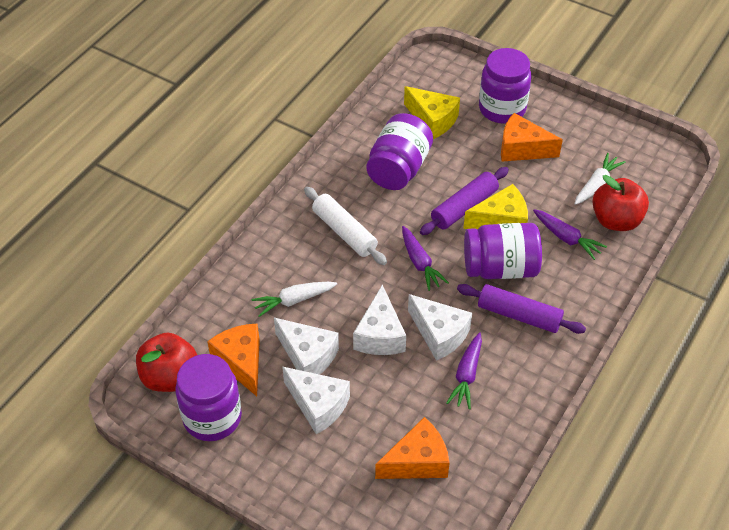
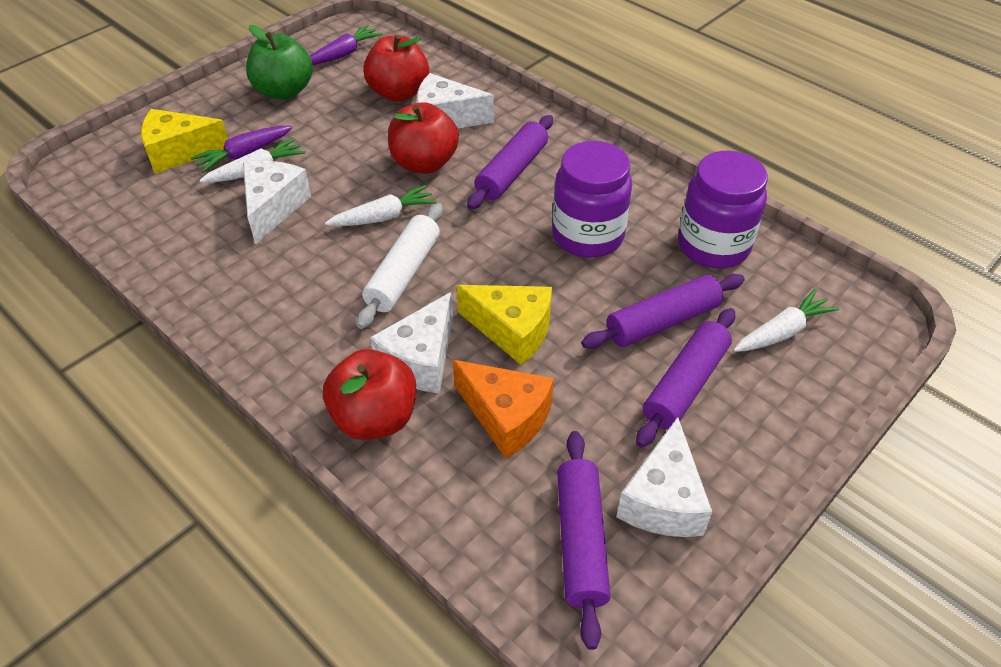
green apple: 0 -> 1
orange cheese: 3 -> 1
purple carrot: 3 -> 2
purple jar: 4 -> 2
purple rolling pin: 2 -> 4
red apple: 2 -> 3
white carrot: 2 -> 3

